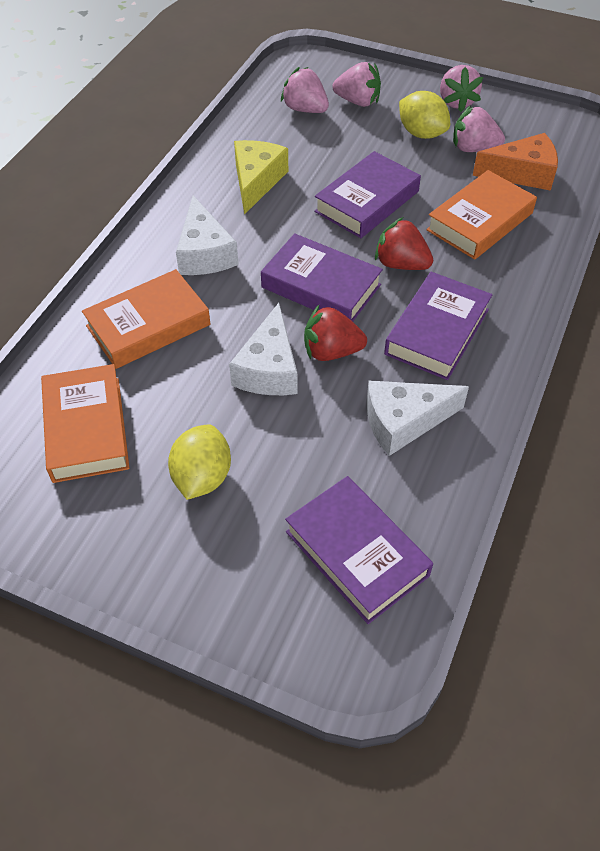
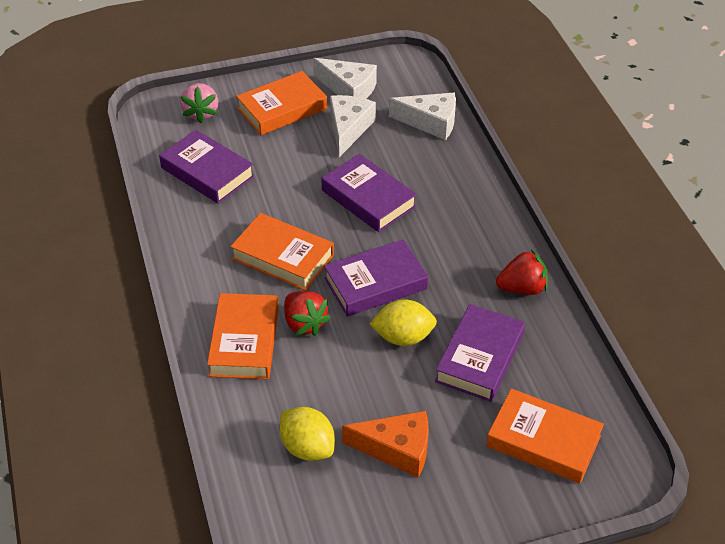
orange book: 3 -> 4
pink strawberry: 4 -> 1
yellow cheese: 1 -> 0

